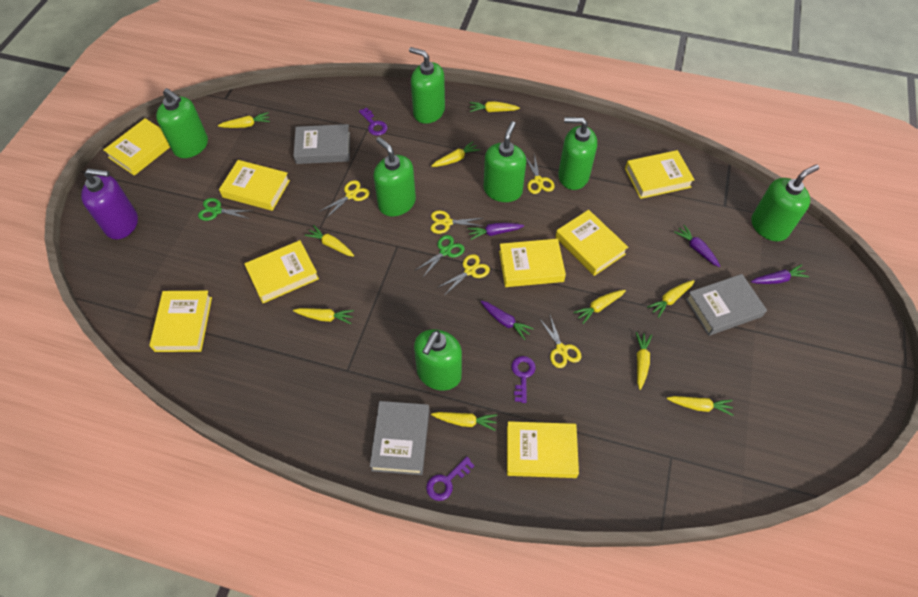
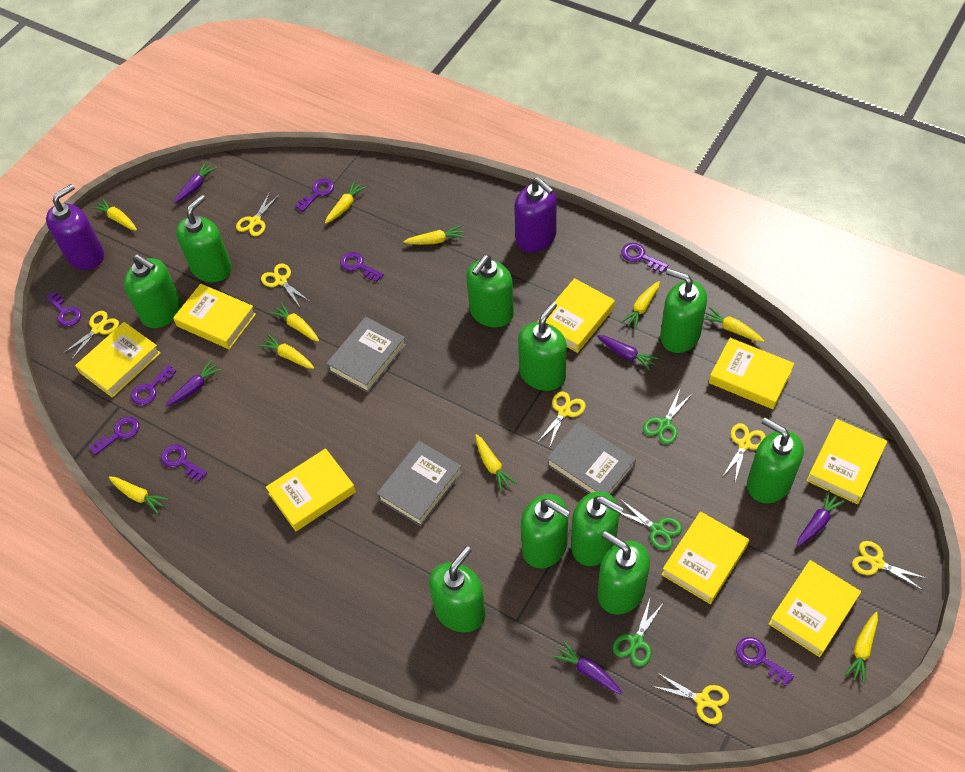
green scissors: 2 -> 3
green soap dispenser: 7 -> 10
purple carrot: 4 -> 5
purple key: 3 -> 8
purple soap dispenser: 1 -> 2
yellow scissors: 5 -> 7

